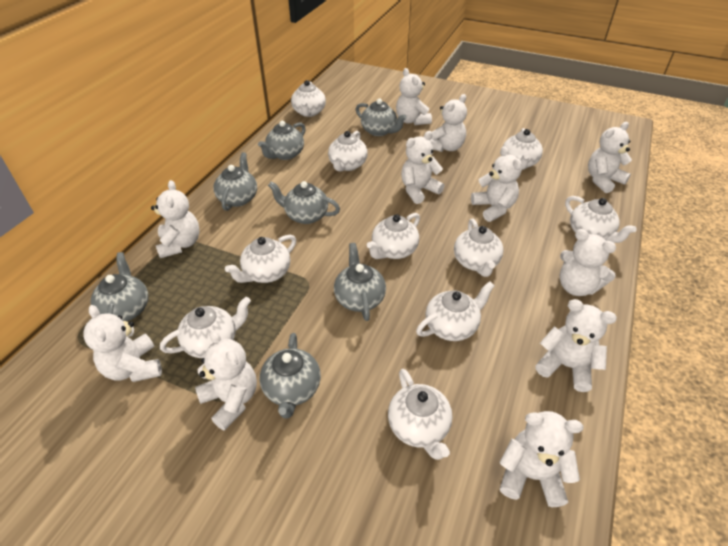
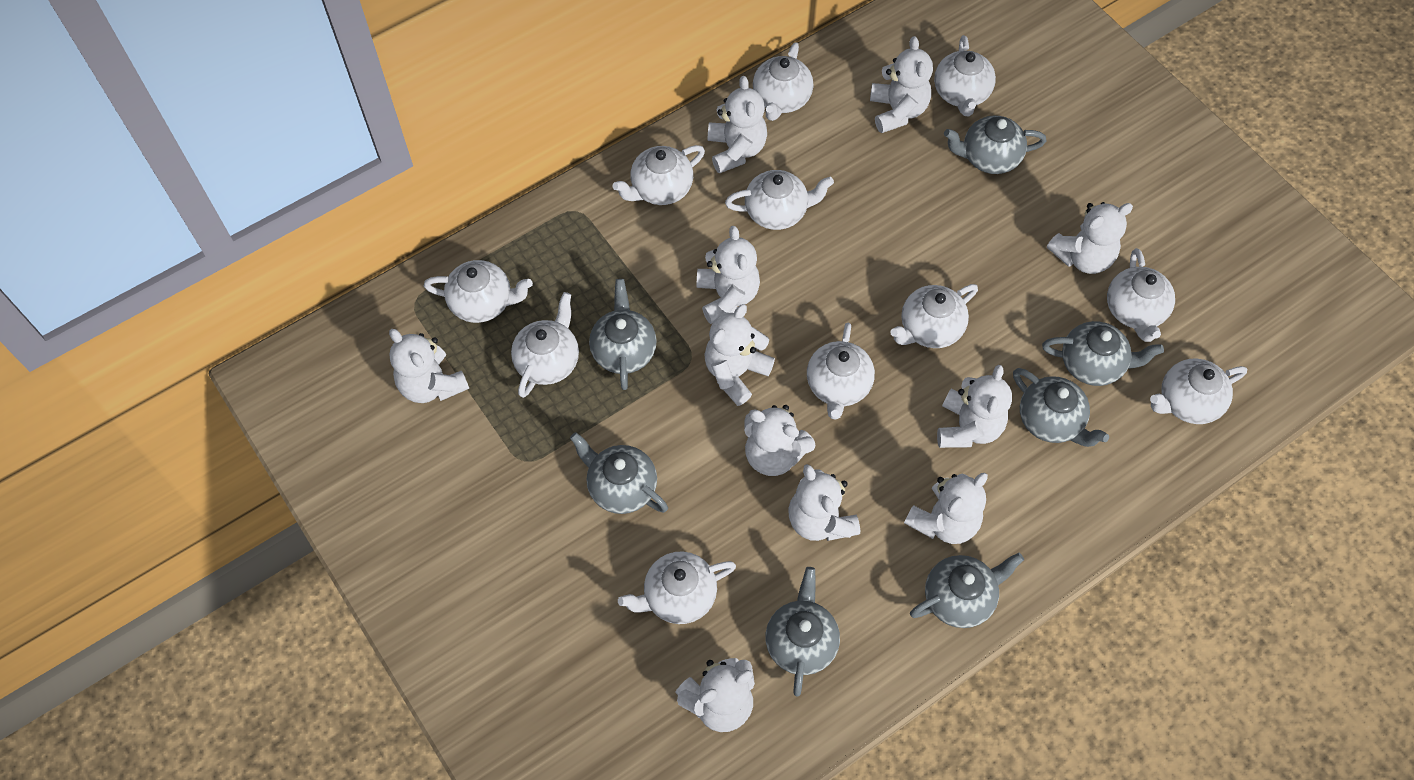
white teapot: 10 -> 11

